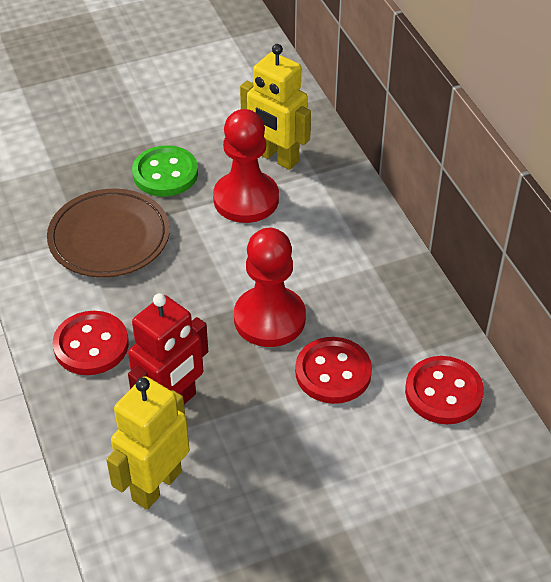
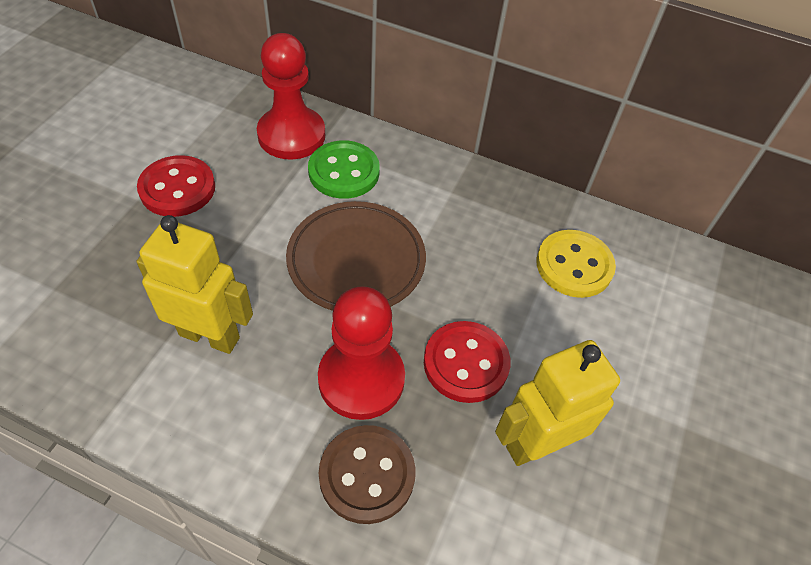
brown button: 0 -> 1
red button: 3 -> 2
red robot: 1 -> 0
yellow button: 0 -> 1

